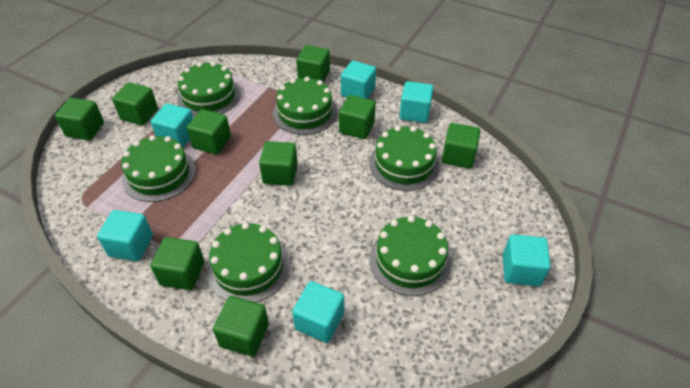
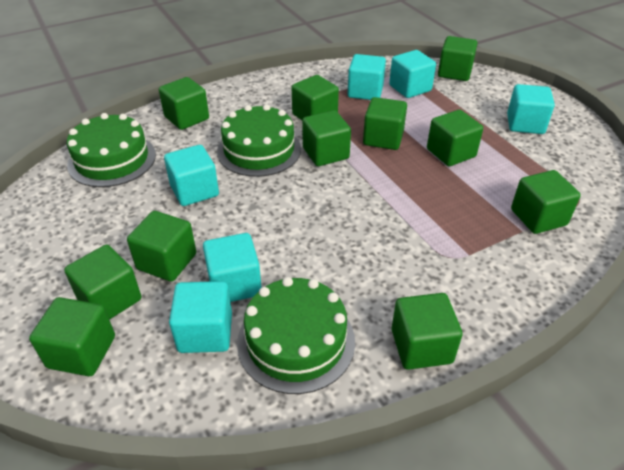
green cake: 6 -> 3
green cube: 9 -> 11

